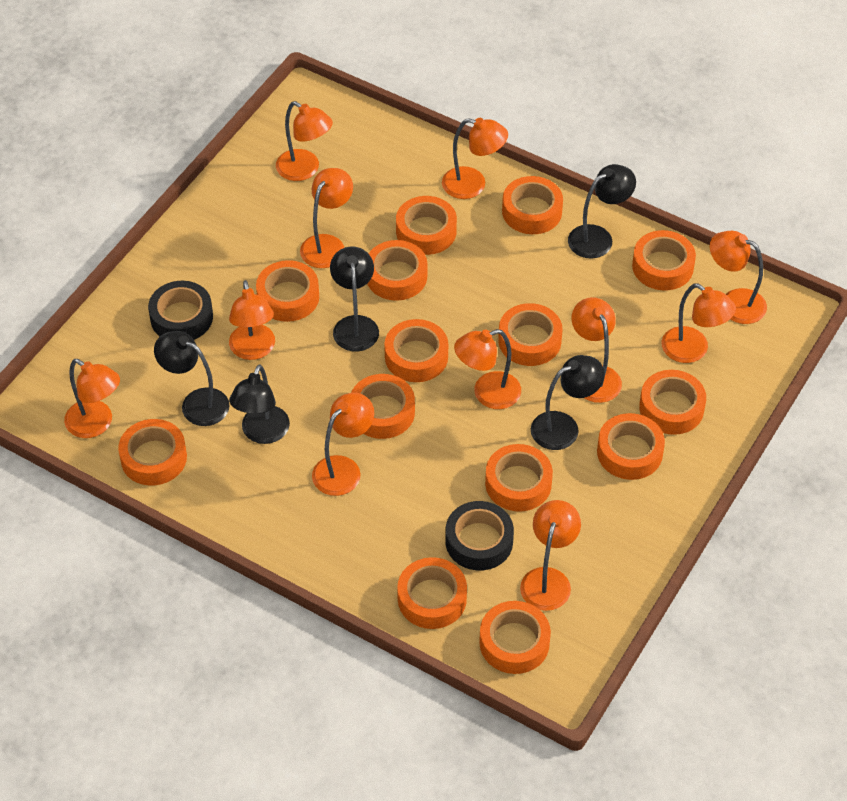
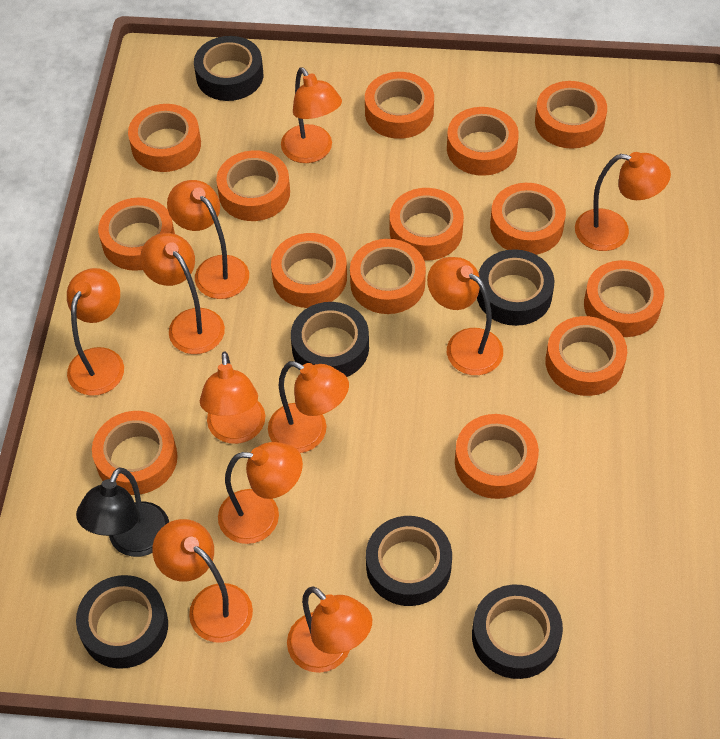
black lamp: 5 -> 1
black tape: 2 -> 6

